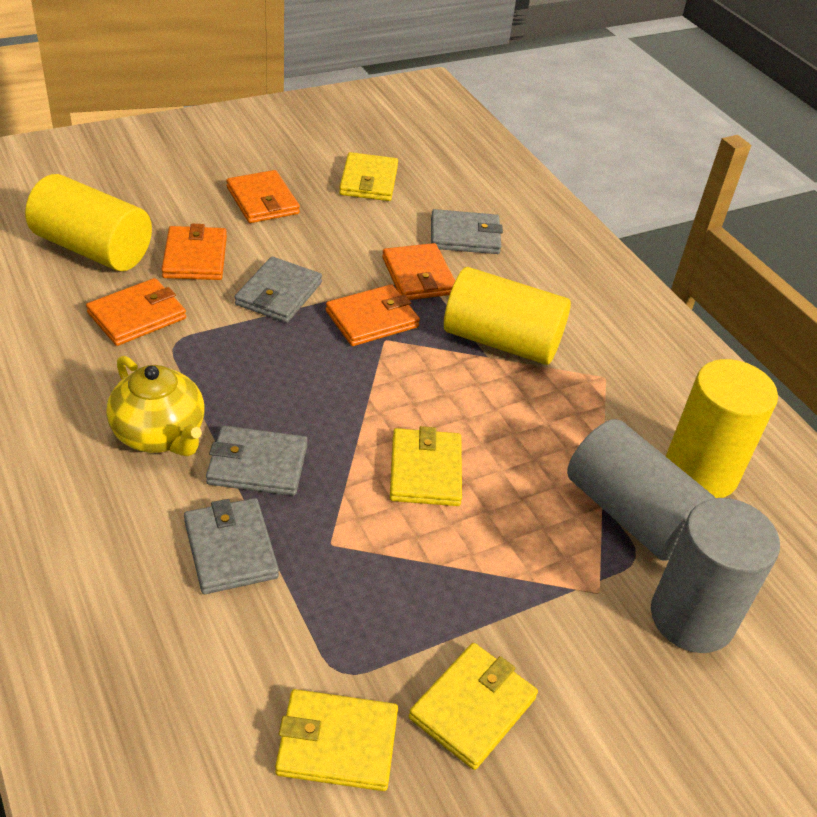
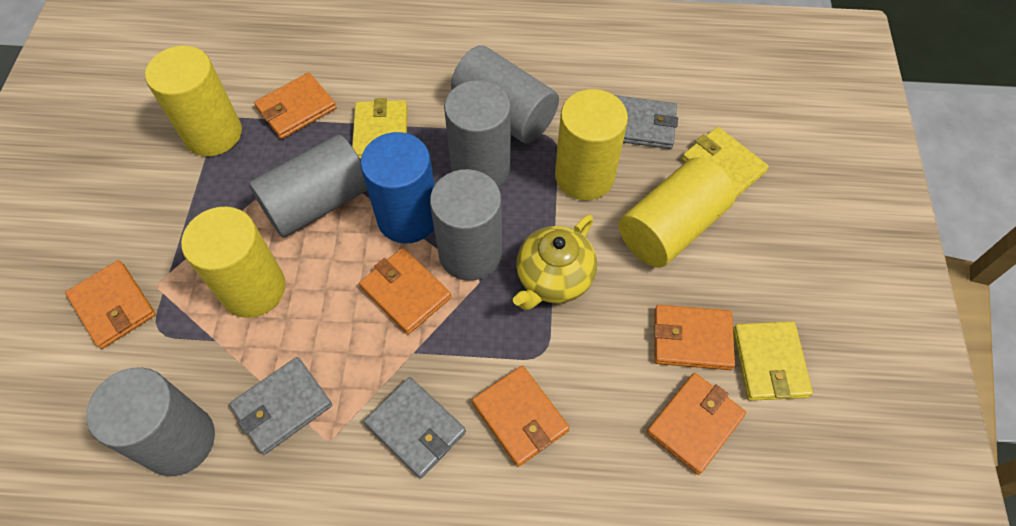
blue cylinder: 0 -> 1
grey cylinder: 2 -> 5
grey wallet: 4 -> 3
orange wallet: 5 -> 6
yellow cylinder: 3 -> 4
yellow wallet: 4 -> 3

